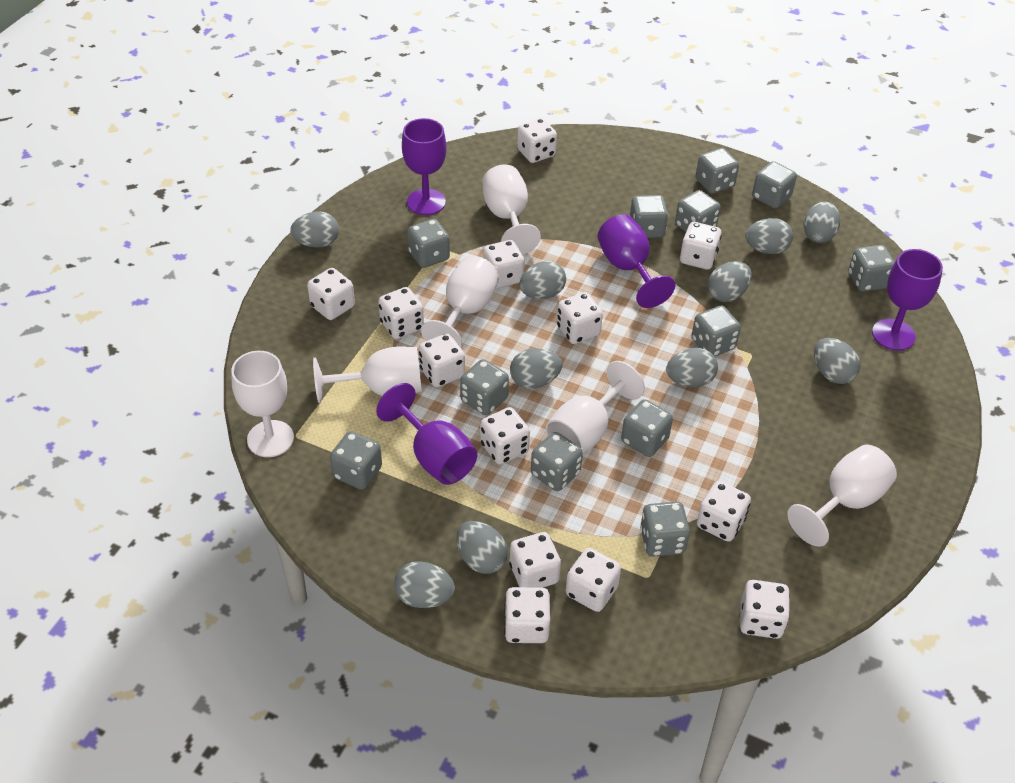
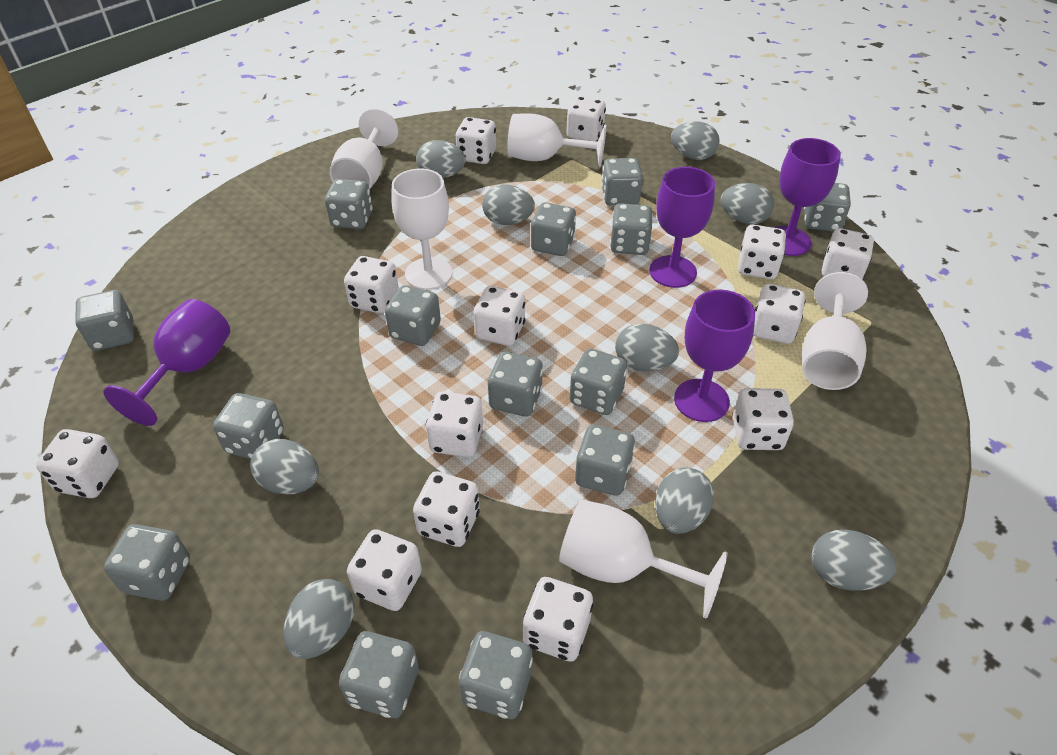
grey dice: 12 -> 14
grey egg: 10 -> 9
white goblet: 6 -> 5

